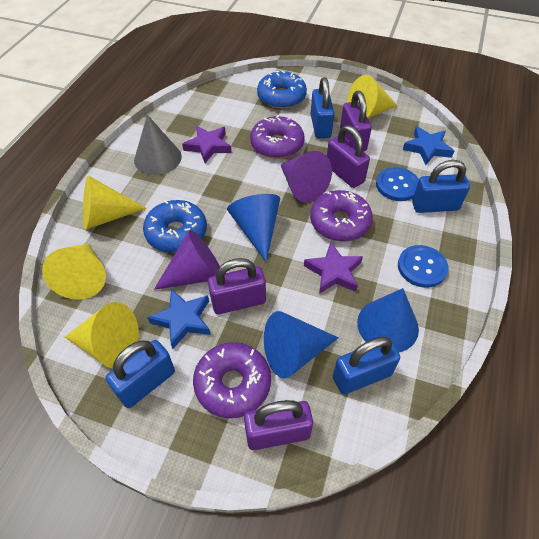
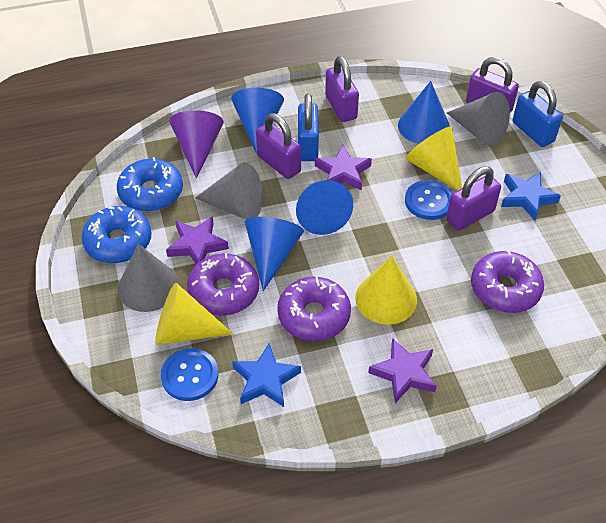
blue cone: 3 -> 4
blue padlock: 4 -> 2
grey cone: 1 -> 3
purple cone: 2 -> 1
purple star: 2 -> 3
yellow cone: 4 -> 3

